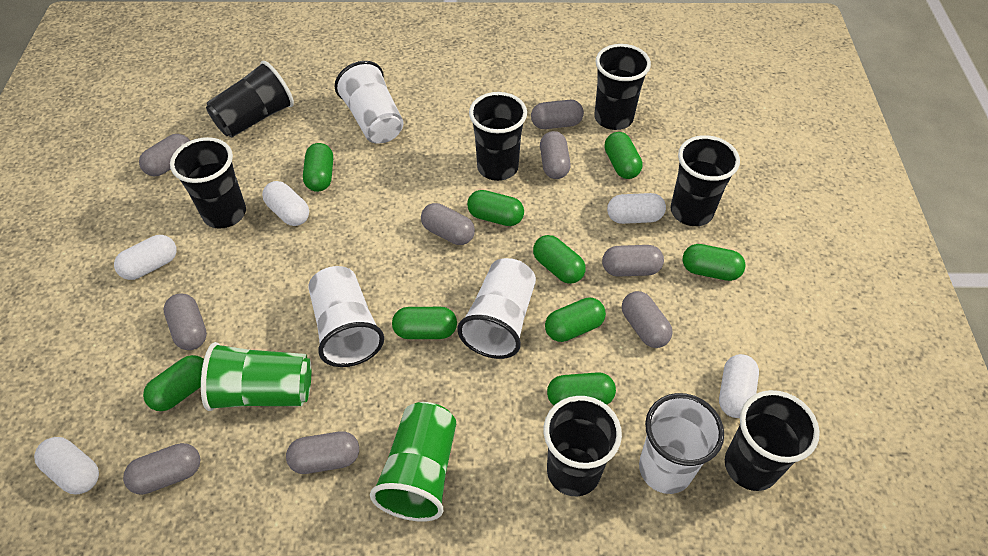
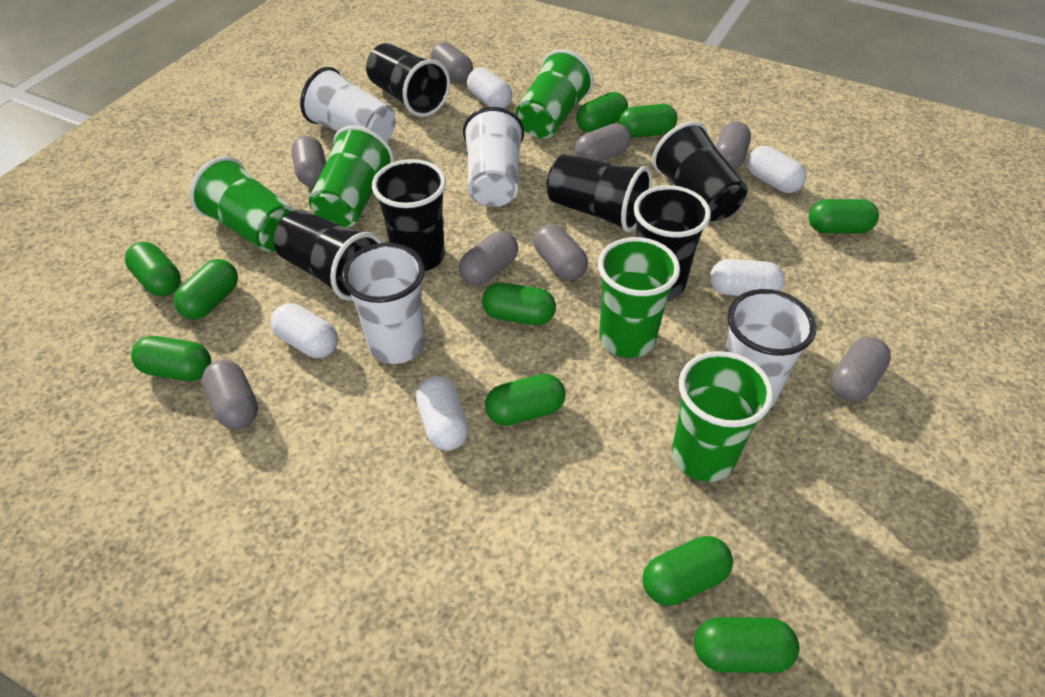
black cup: 7 -> 6
green capsule: 9 -> 10
green cup: 2 -> 5
grey capsule: 9 -> 8

